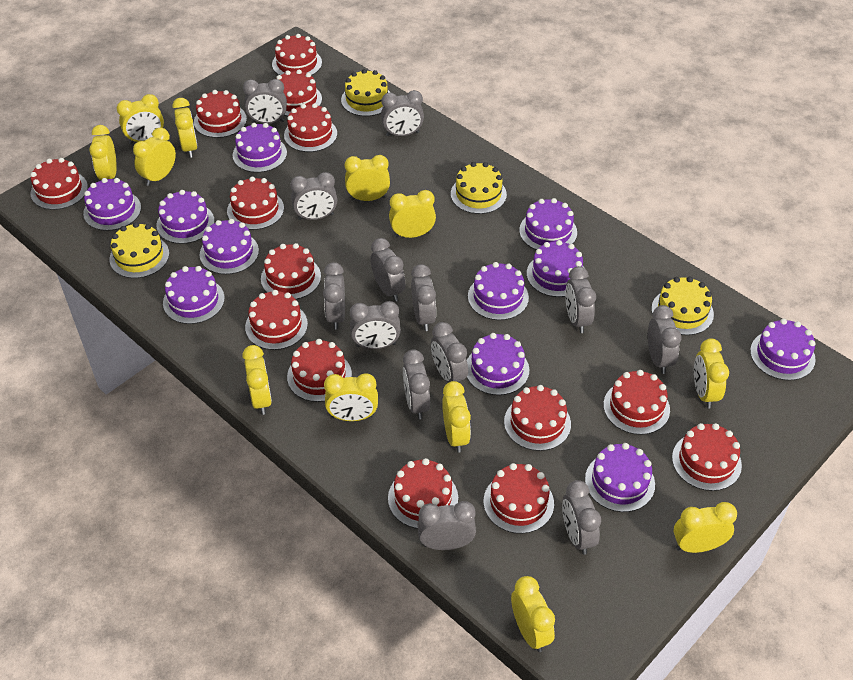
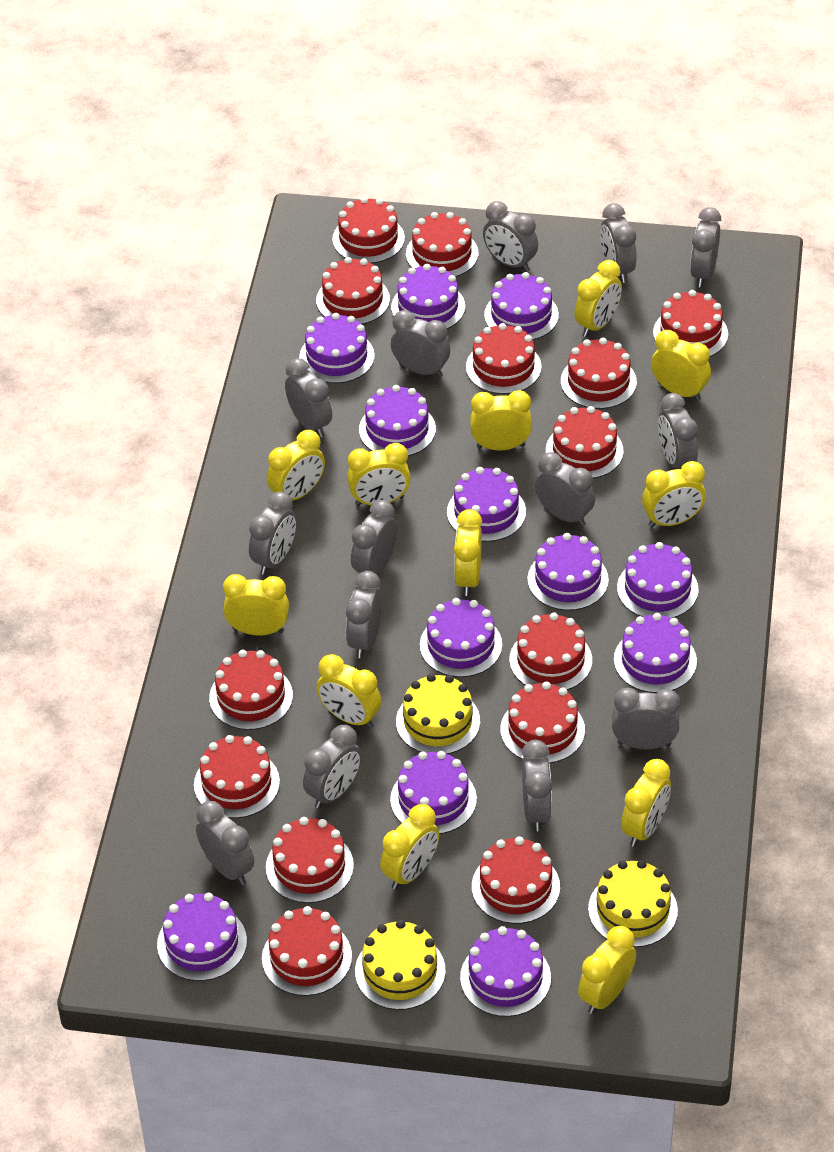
grey clock: 13 -> 14
purple cake: 11 -> 12
yellow cake: 4 -> 3

